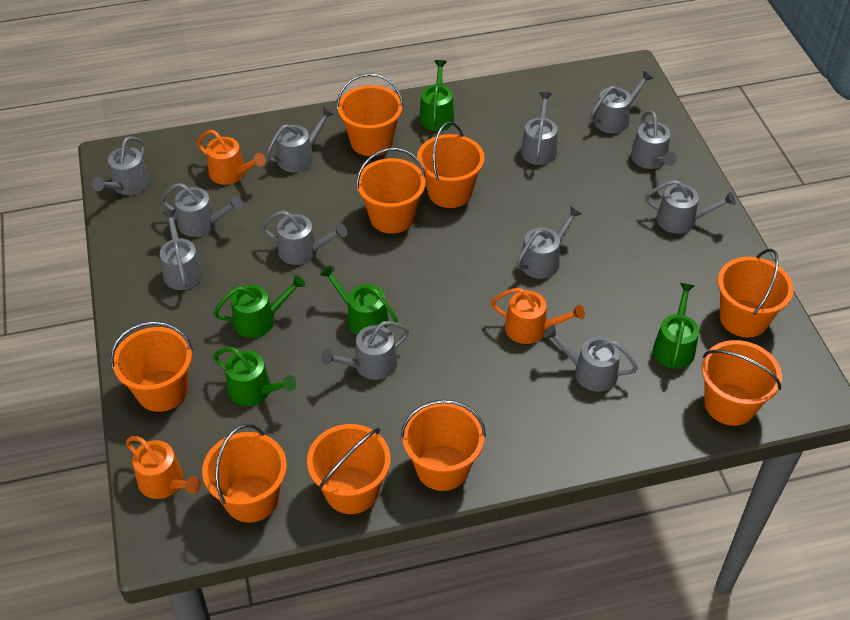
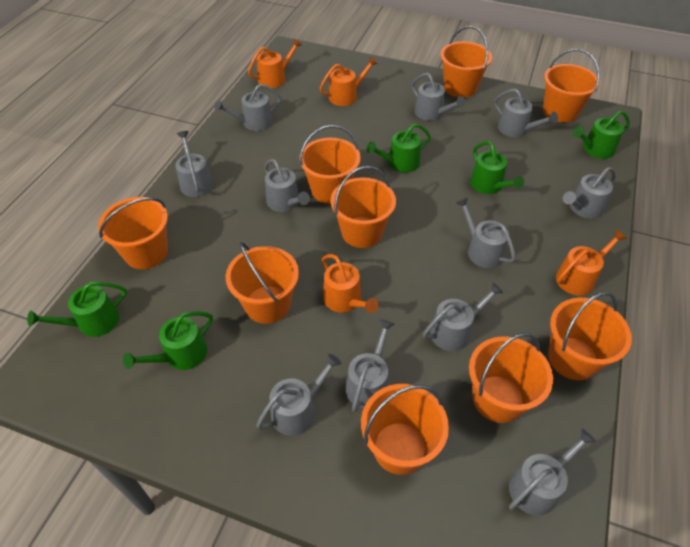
grey watering can: 12 -> 11
orange watering can: 3 -> 4

